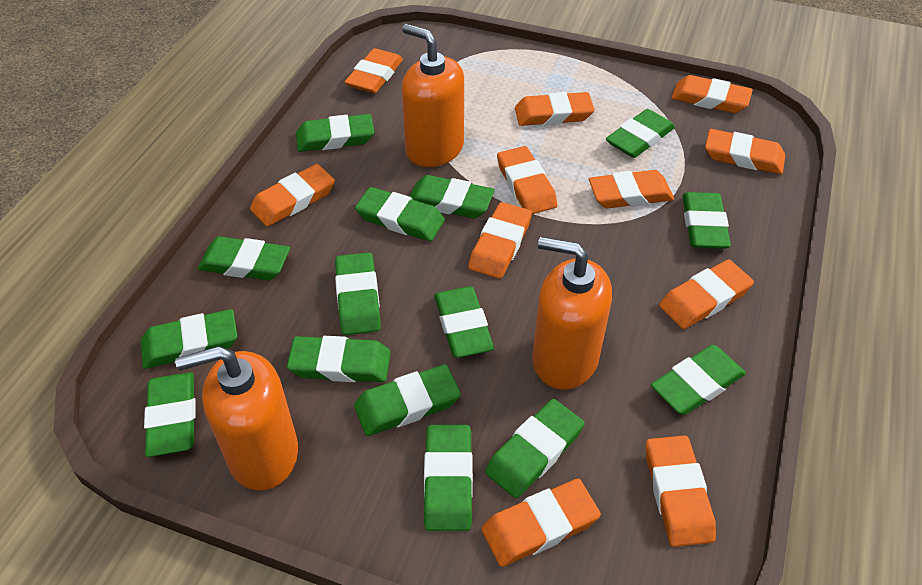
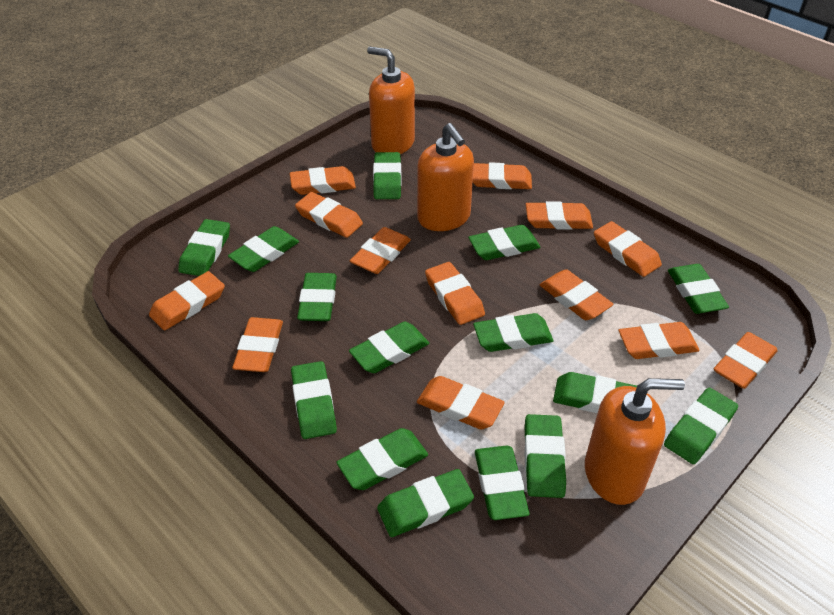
orange eraser: 11 -> 13

